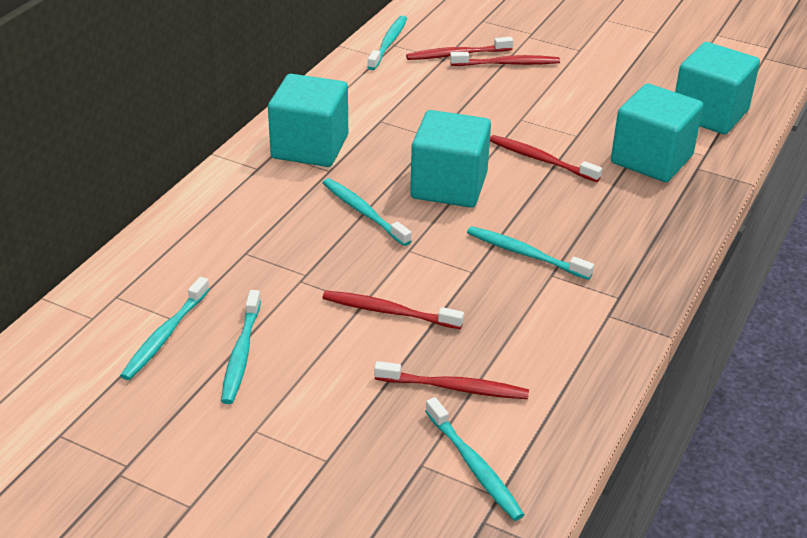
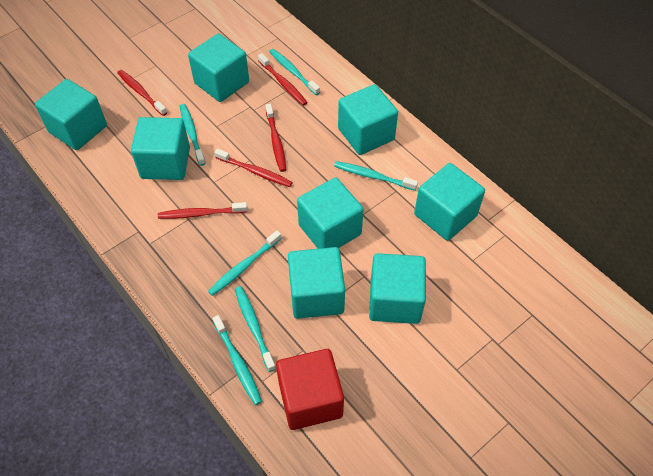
red cube: 0 -> 1
turquoise cube: 4 -> 8

